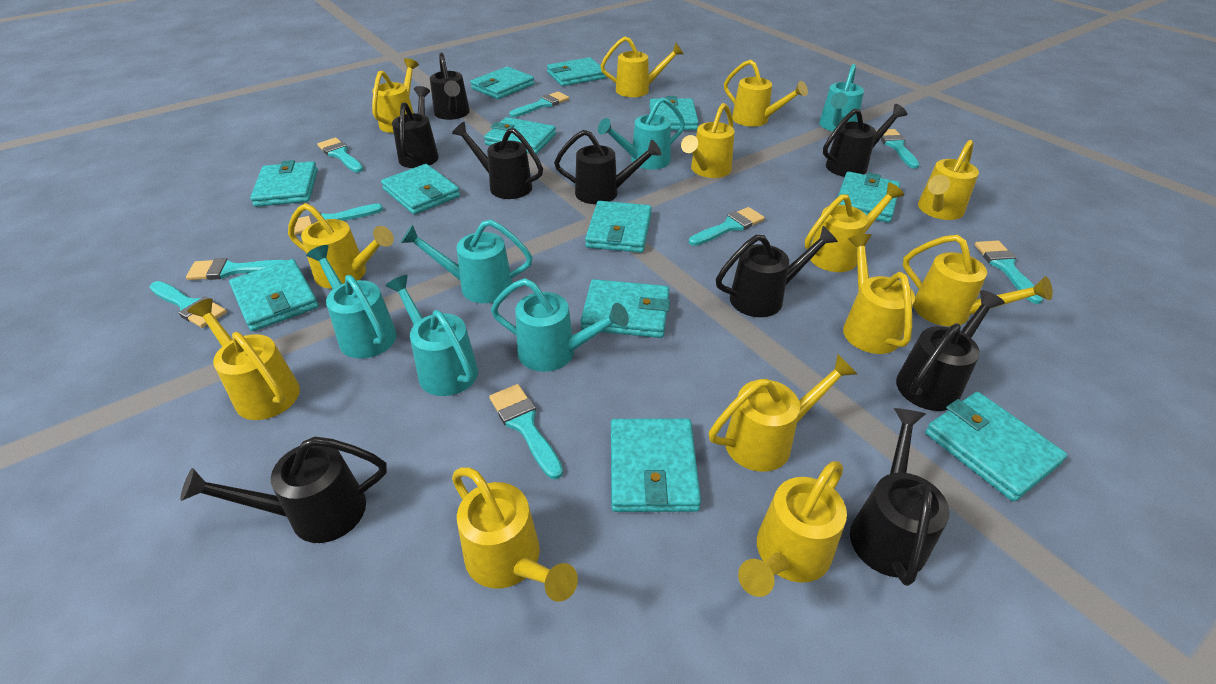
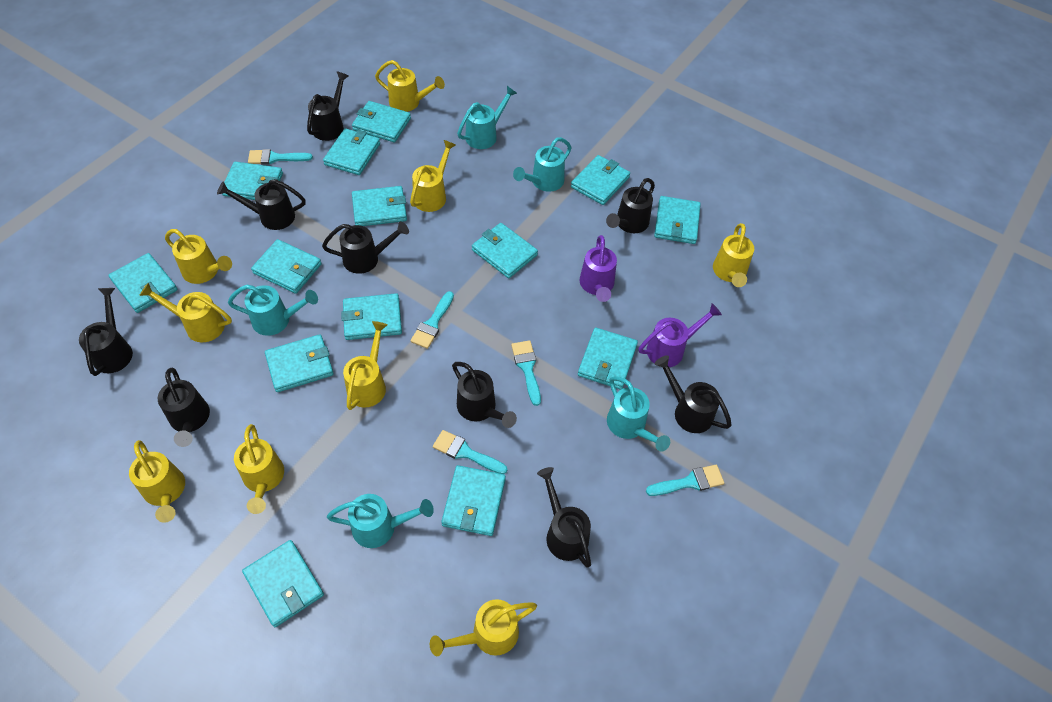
purple watering can: 0 -> 2
turquoise brush: 9 -> 5
turquoise wallet: 12 -> 14
turquoise watering can: 6 -> 5
yellow watering can: 13 -> 9

